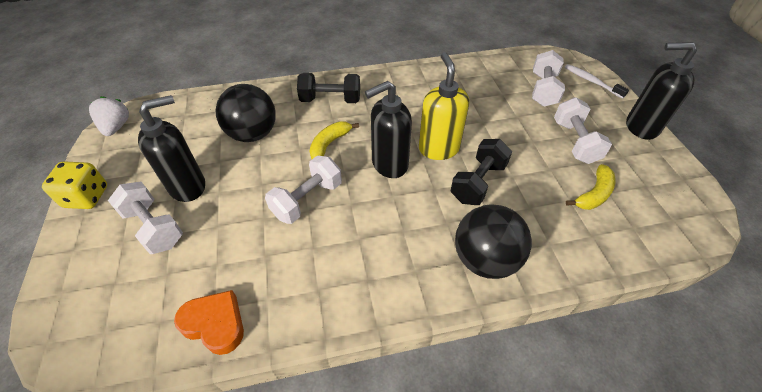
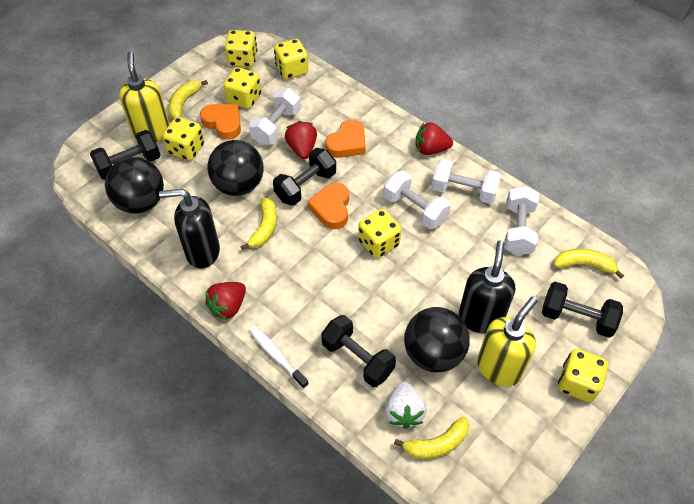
black ball: 2 -> 3
black dumbbell: 2 -> 4
black soap dispenser: 3 -> 2
orange heart: 1 -> 3
red strawberry: 0 -> 3
yellow banana: 2 -> 4
yellow dice: 1 -> 6
yellow soap dispenser: 1 -> 2

